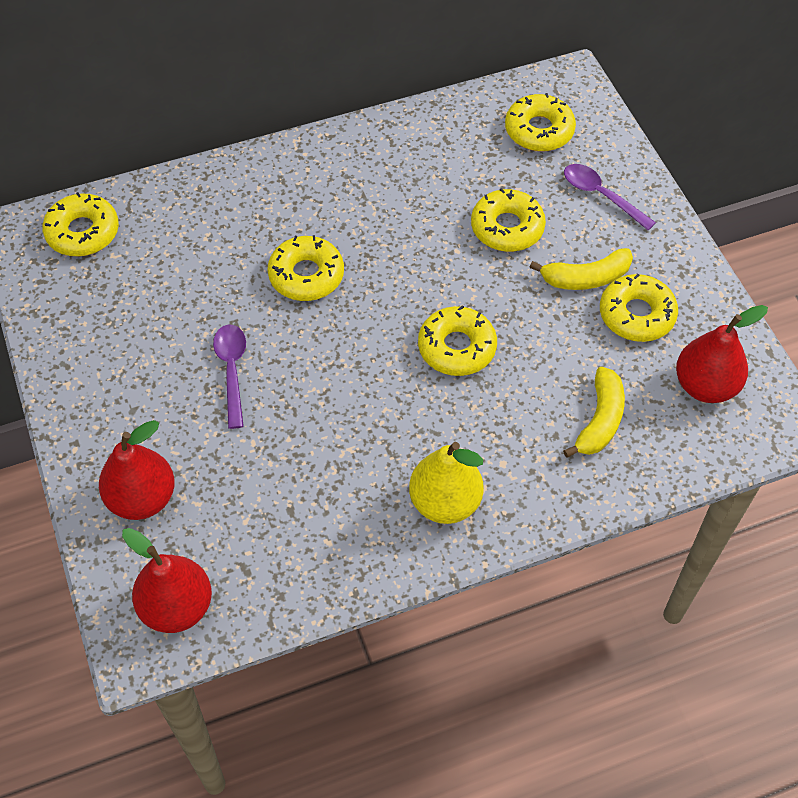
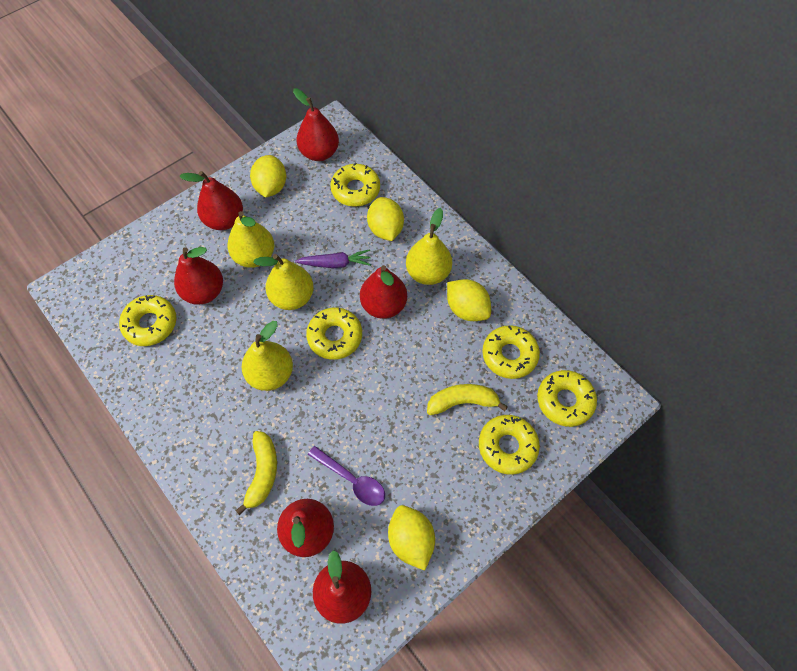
purple carrot: 0 -> 1
purple spoon: 2 -> 1
red pear: 3 -> 6
yellow lemon: 0 -> 4
yellow pear: 1 -> 4

